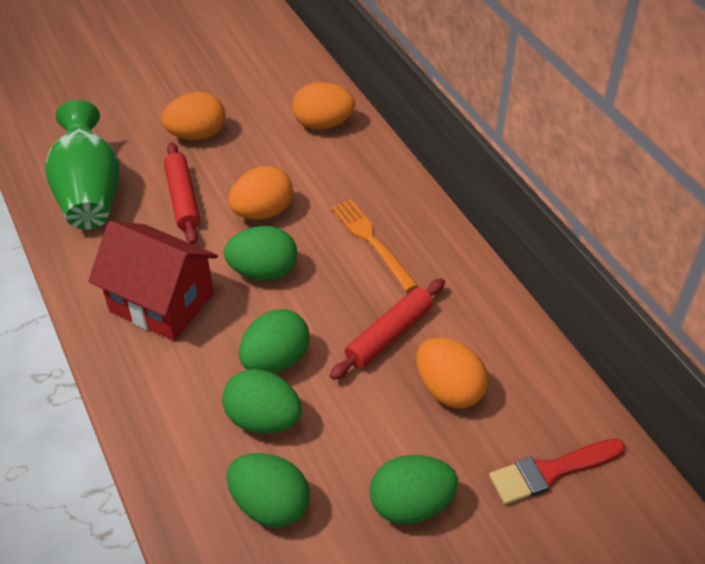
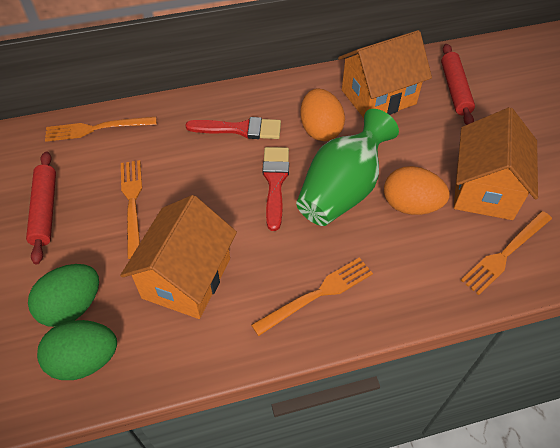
green egg: 5 -> 2
orange egg: 4 -> 2
orange fork: 1 -> 4
orange house: 0 -> 3
red brush: 1 -> 2
red house: 1 -> 0

